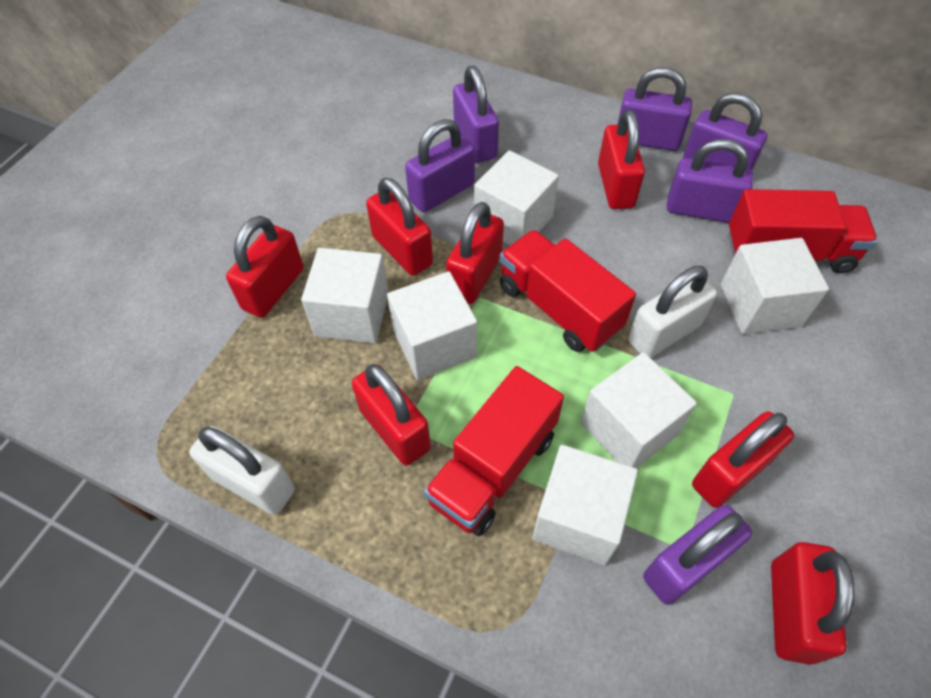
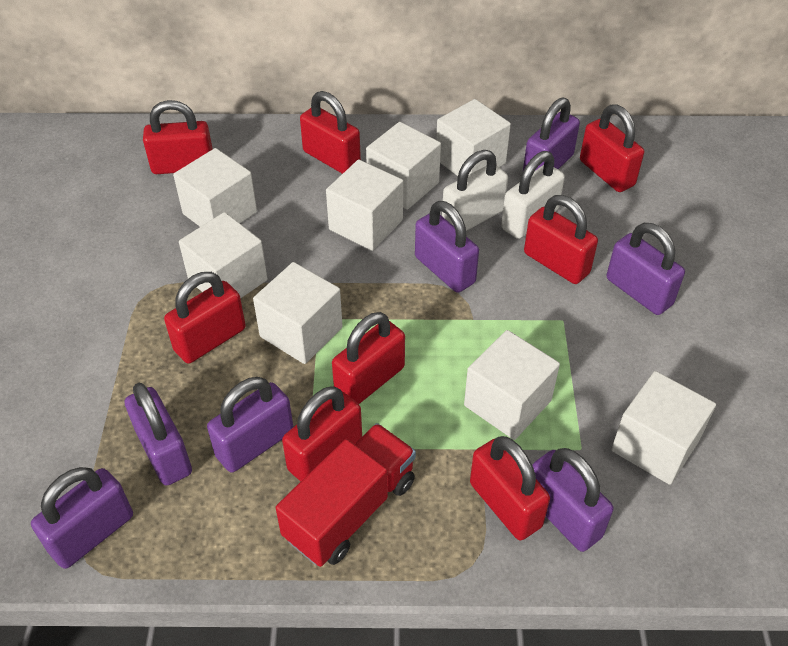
purple padlock: 6 -> 7
red padlock: 7 -> 8
red truck: 3 -> 1
white cube: 6 -> 8

